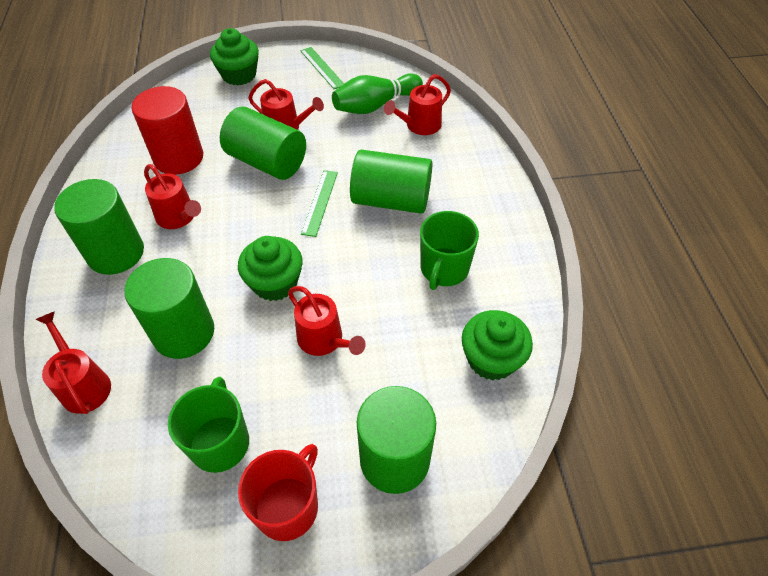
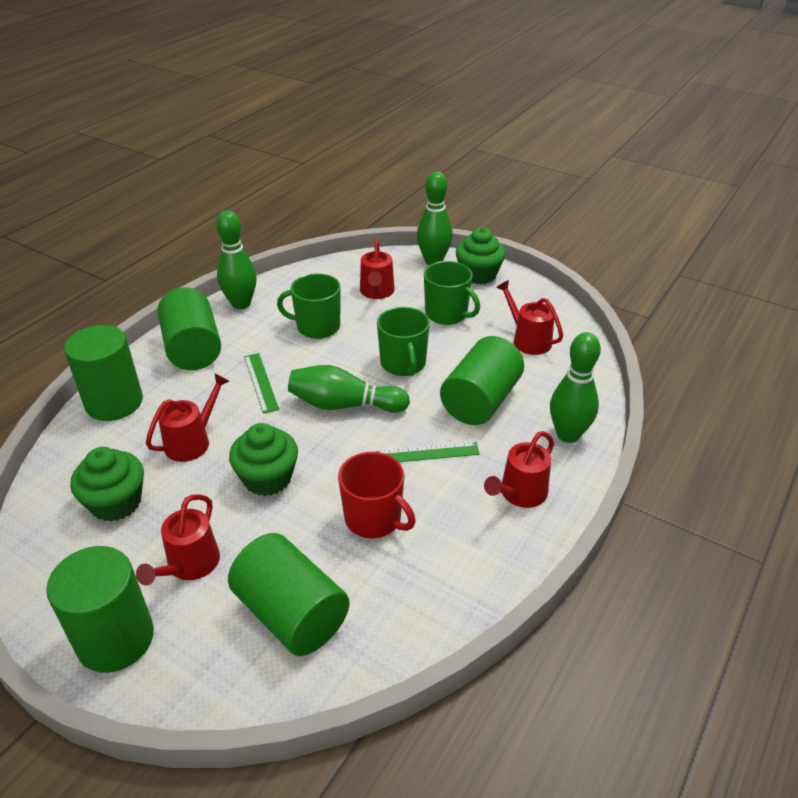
green bowling pin: 1 -> 4
green mug: 2 -> 3
red cylinder: 1 -> 0

